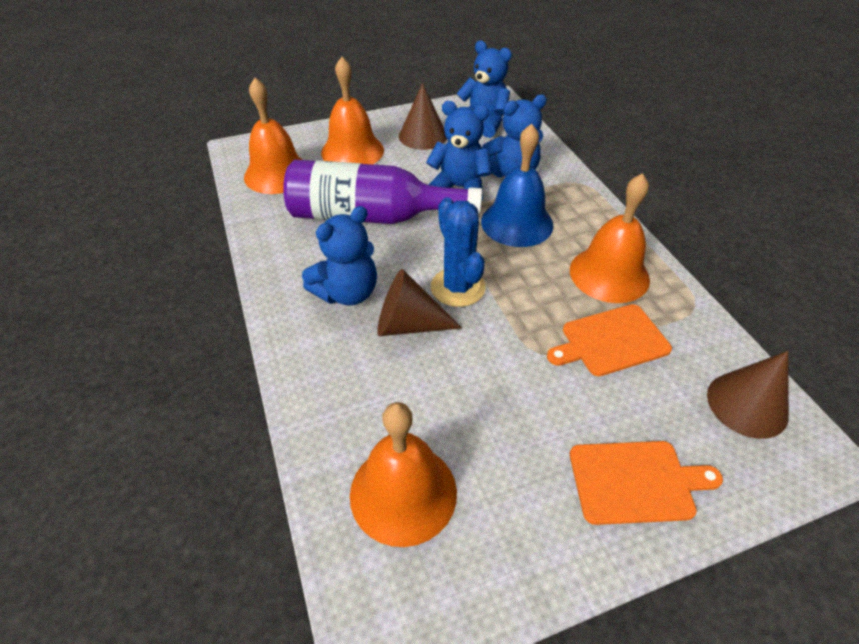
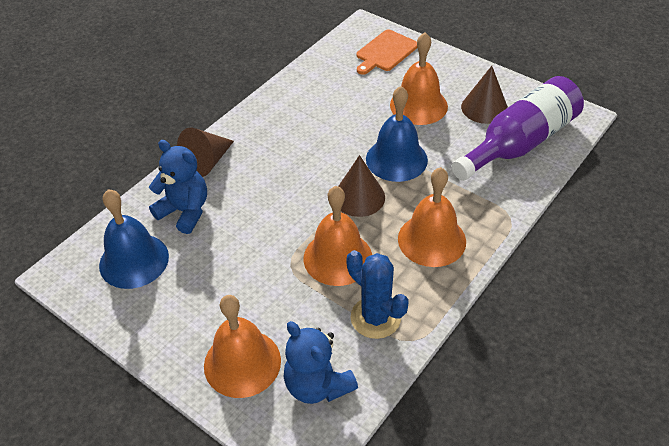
blue bell: 1 -> 2
blue teddy bear: 4 -> 2
orange cutting board: 2 -> 1

